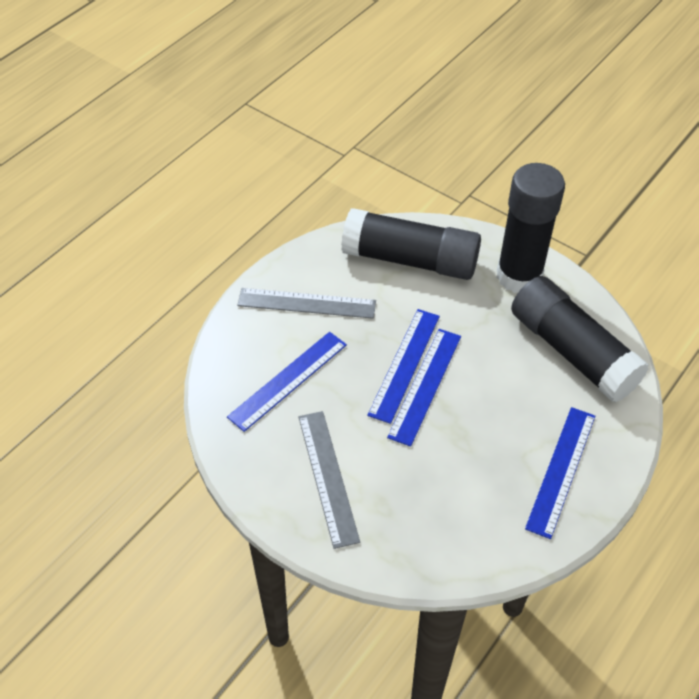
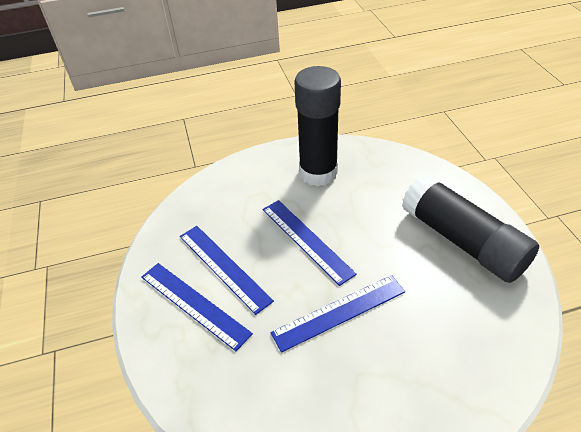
black glue stick: 3 -> 2
grey ruler: 2 -> 0

